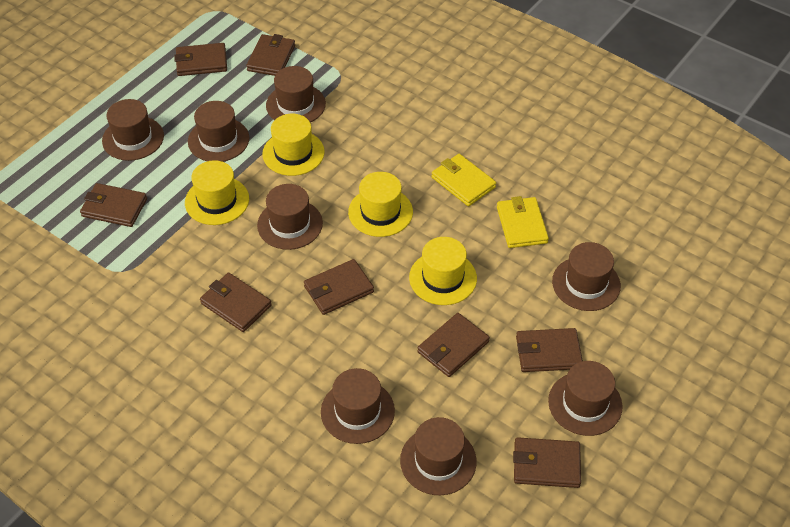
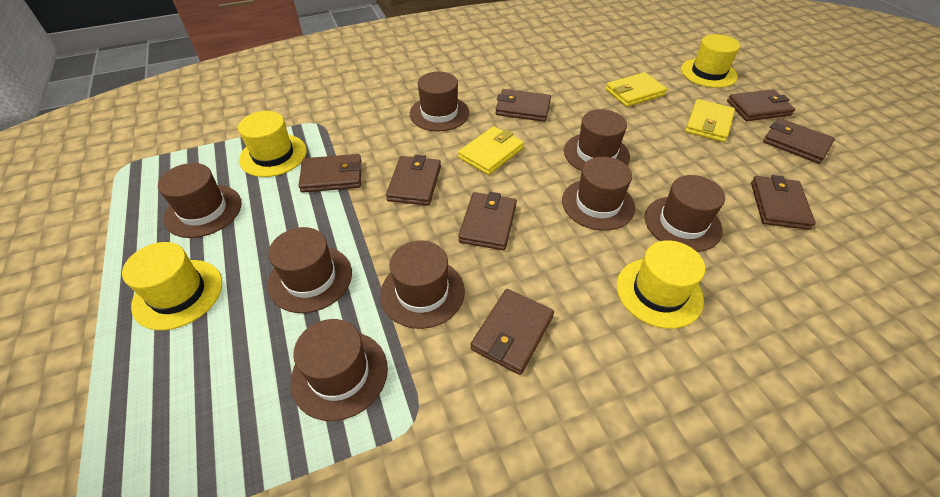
yellow wallet: 2 -> 3

